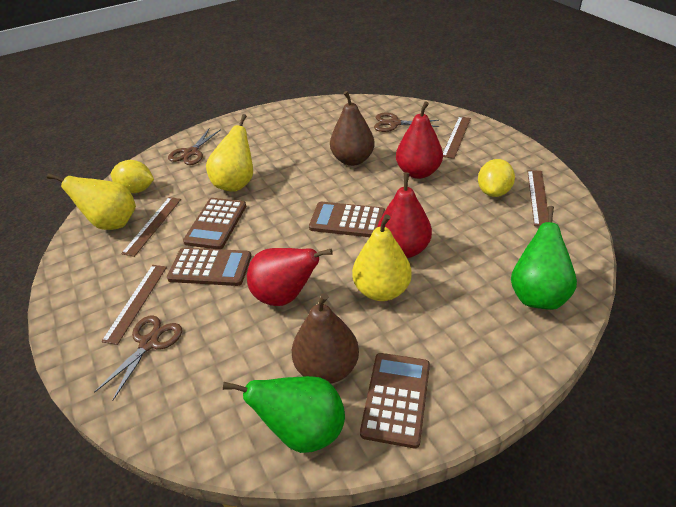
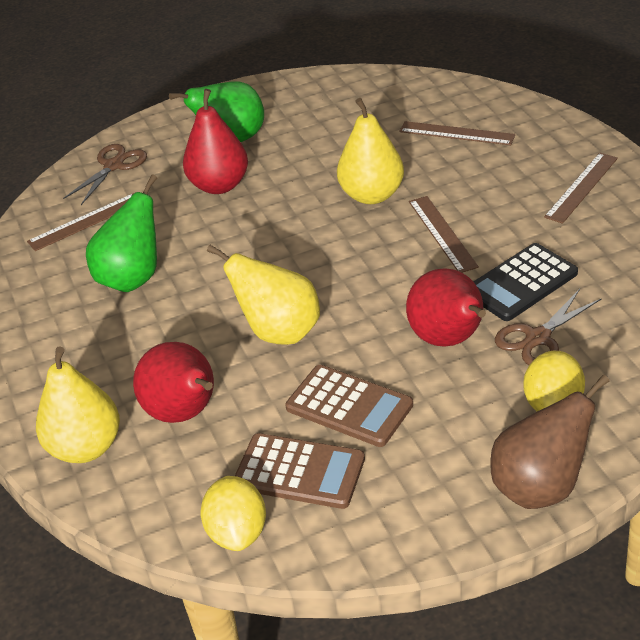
black calculator: 0 -> 1
brown calculator: 4 -> 2
brown pear: 2 -> 1
brown scissors: 3 -> 2

